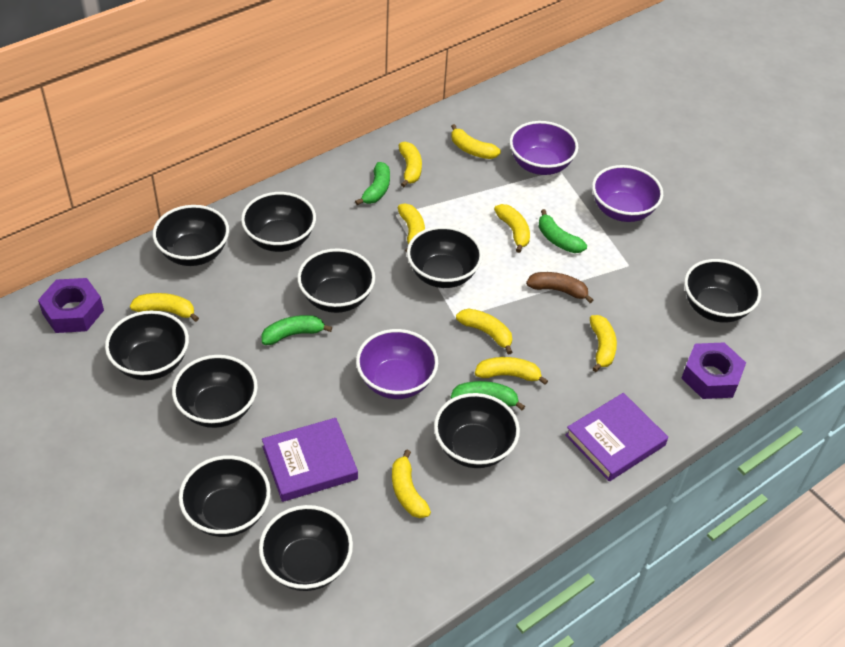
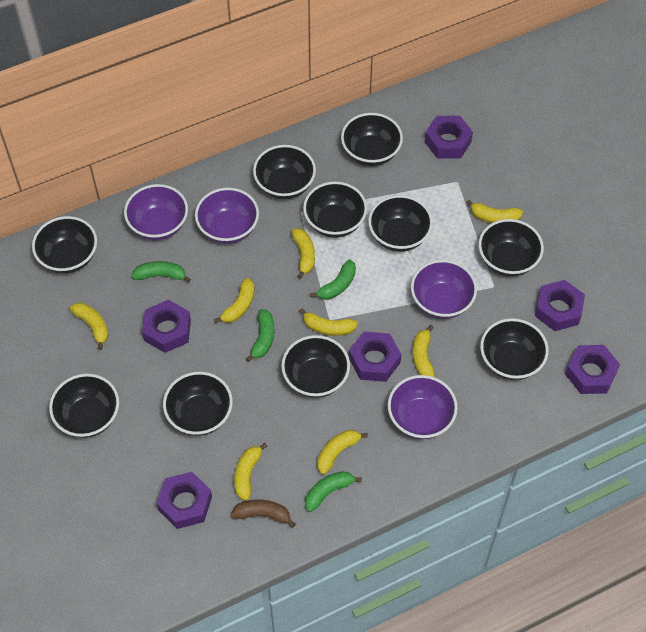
purple book: 2 -> 0
purple bowl: 3 -> 4
purple nut: 2 -> 6
yellow banana: 9 -> 8

